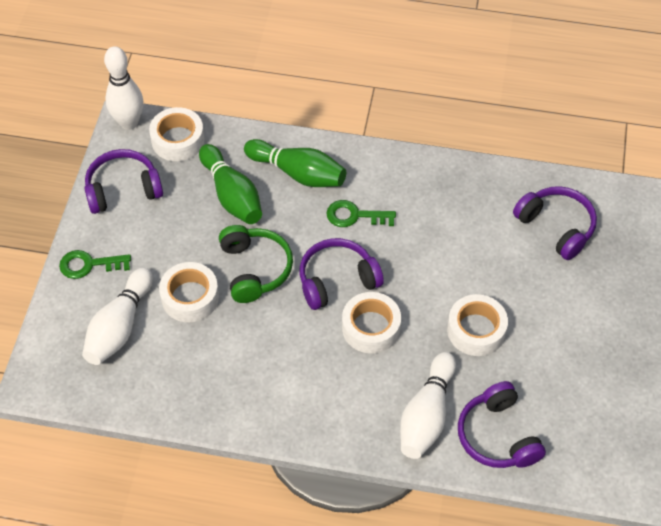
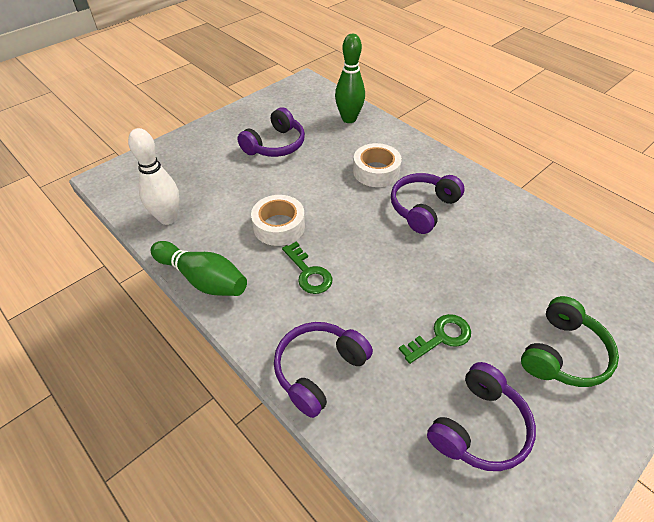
white bowling pin: 3 -> 1
white tape: 4 -> 2

